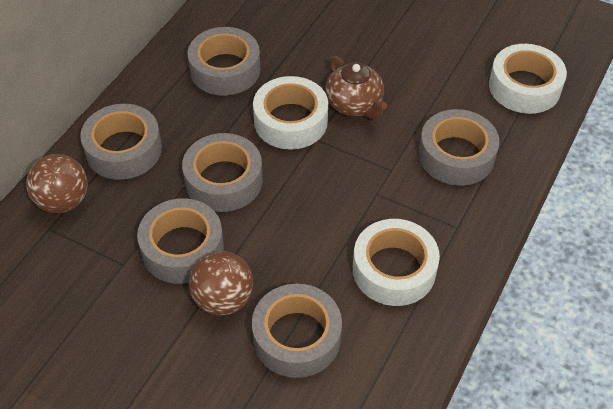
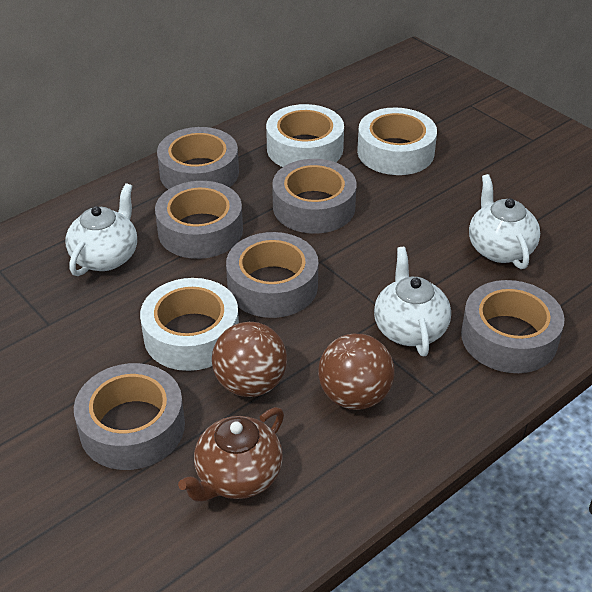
white teapot: 0 -> 3

